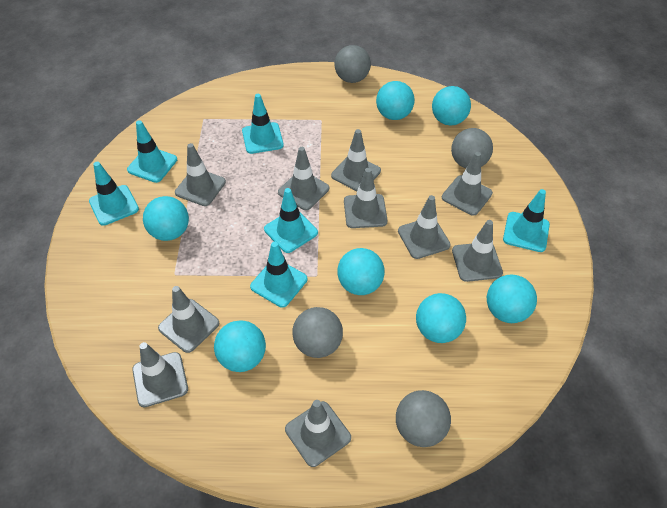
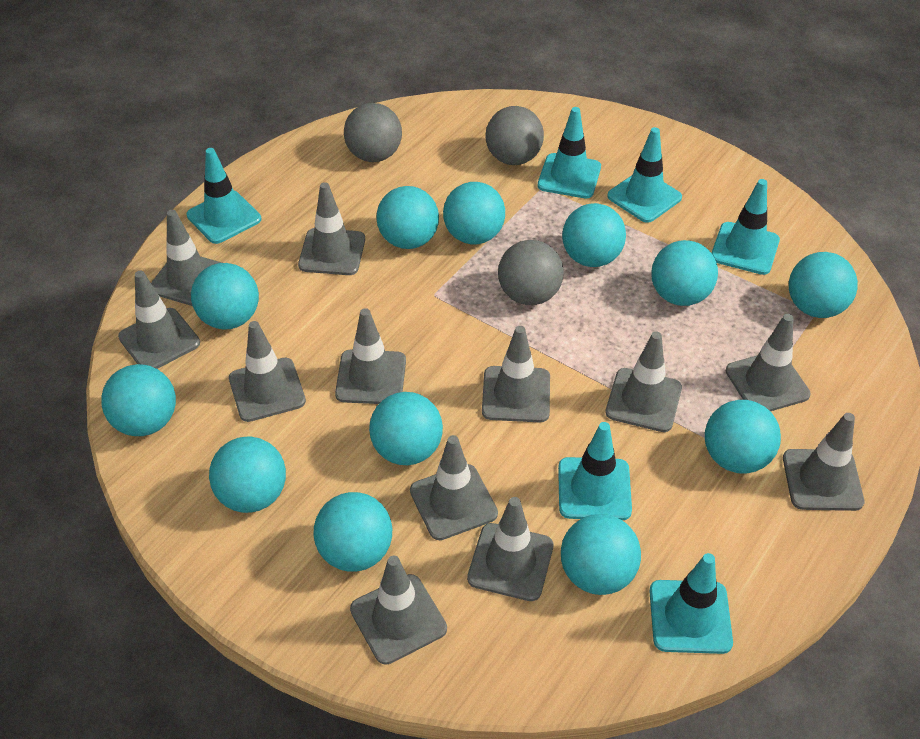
grey ball: 4 -> 3
grey traffic cone: 10 -> 12
turquoise ball: 7 -> 12

